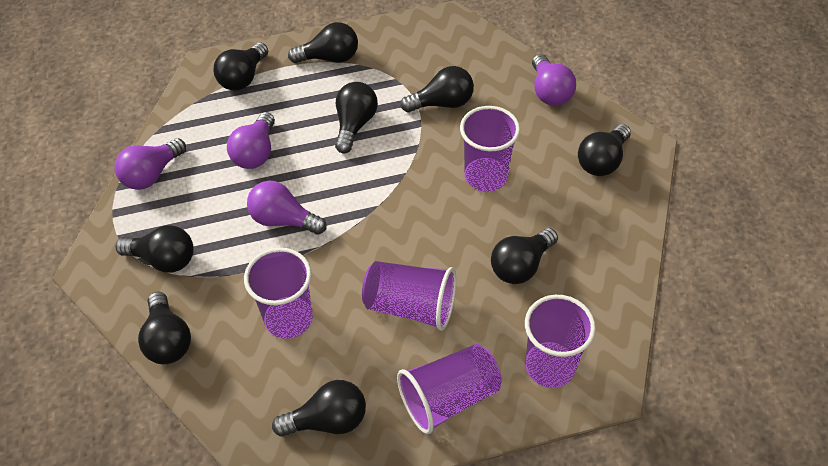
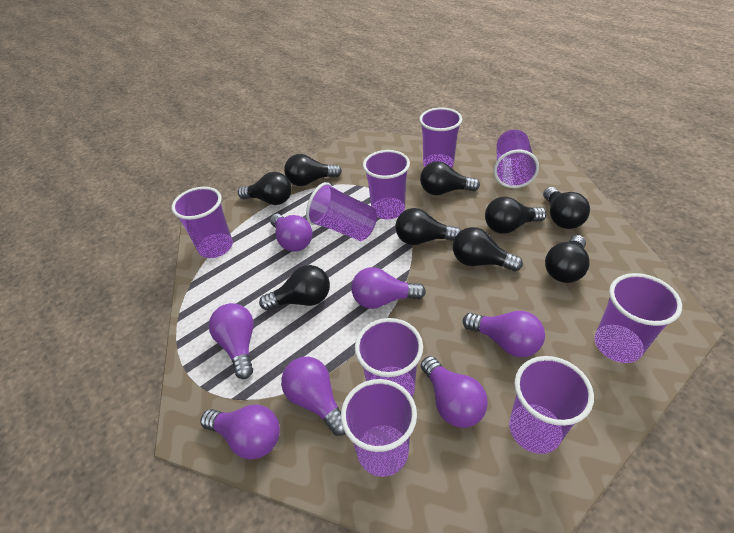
purple cup: 5 -> 9
purple light bulb: 4 -> 7

